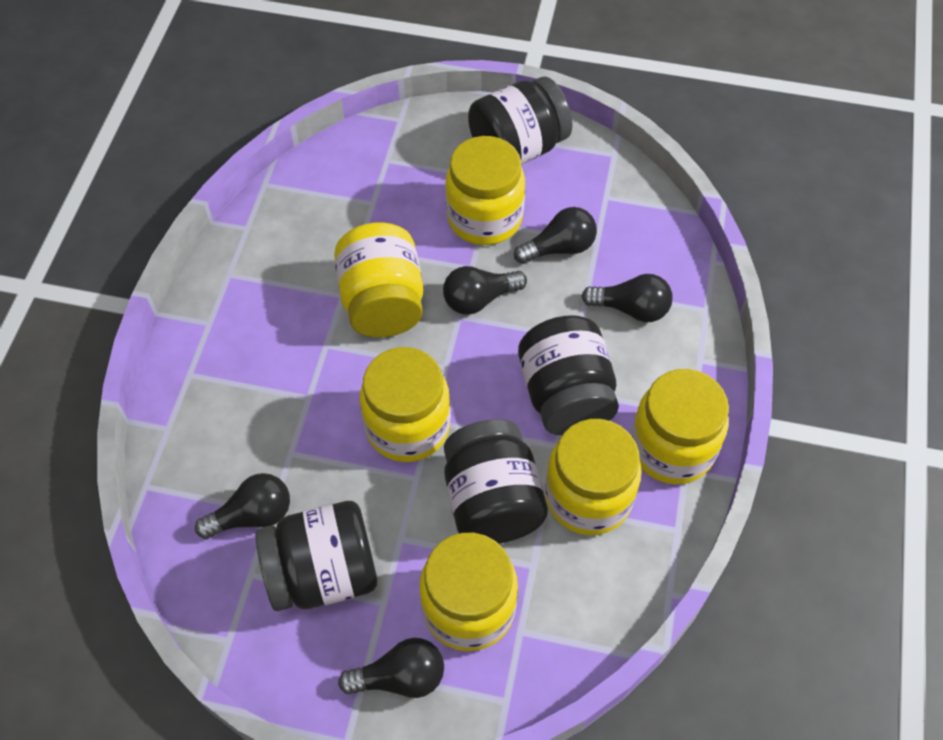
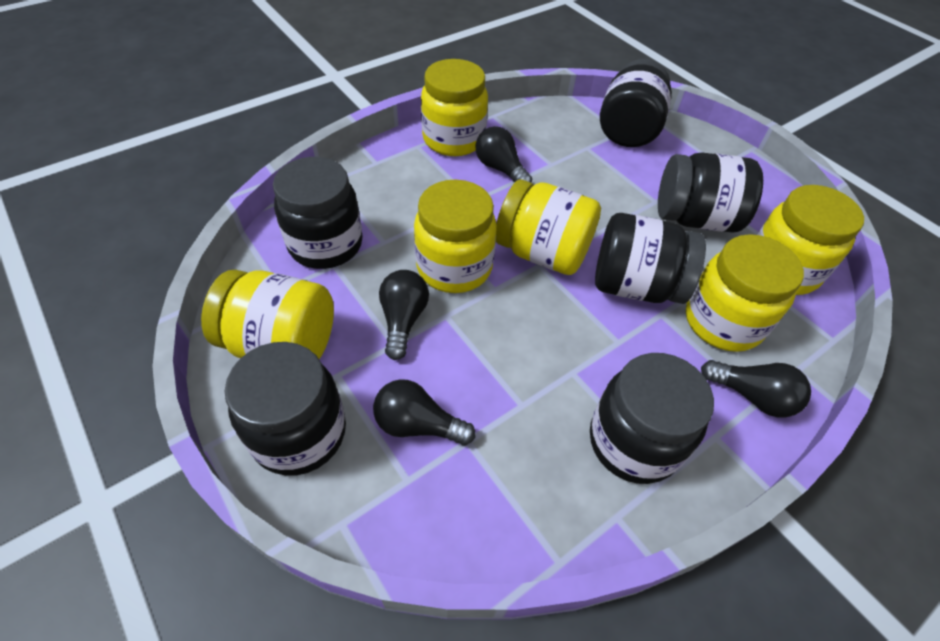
black jar: 4 -> 6
black light bulb: 5 -> 4

